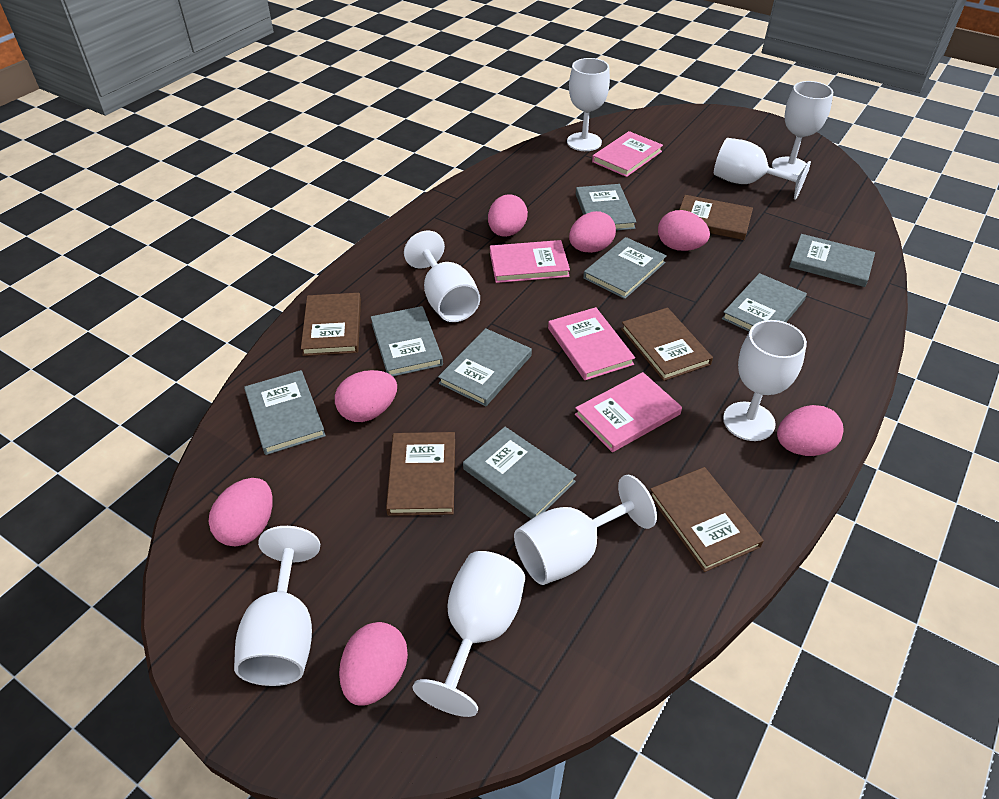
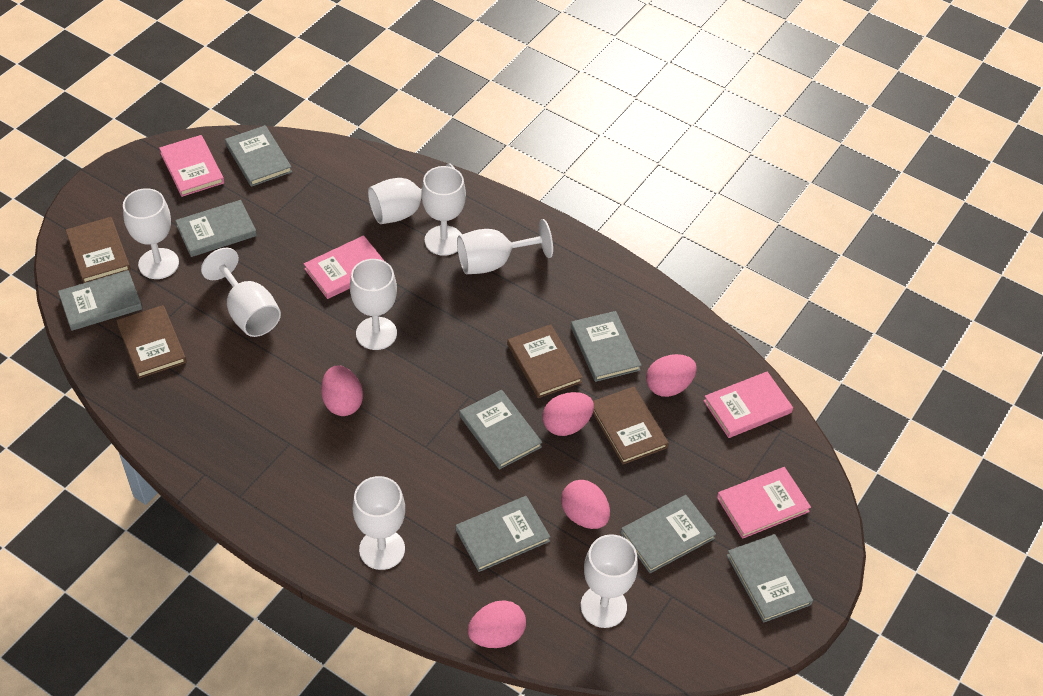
brown book: 5 -> 4
pink egg: 7 -> 5

